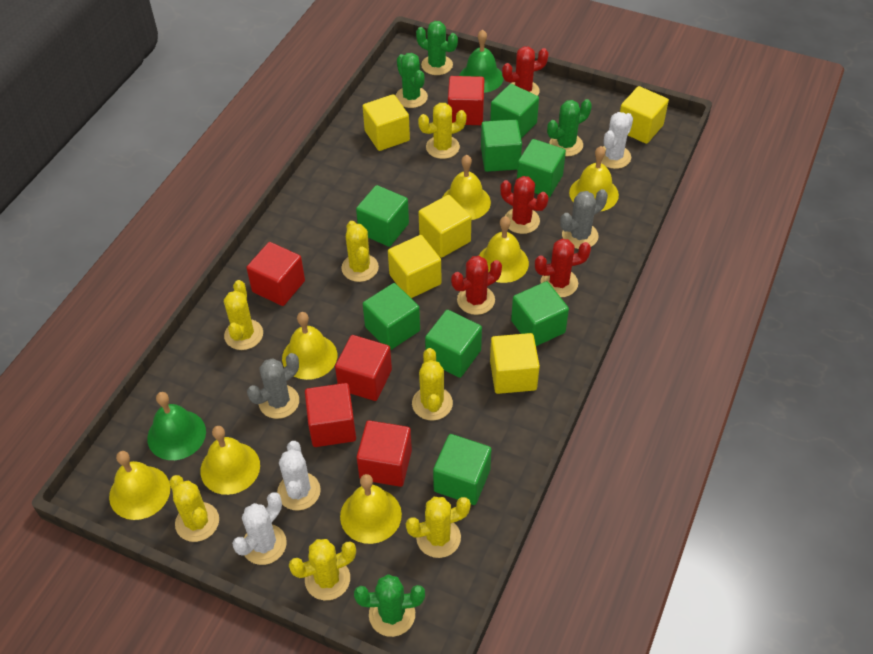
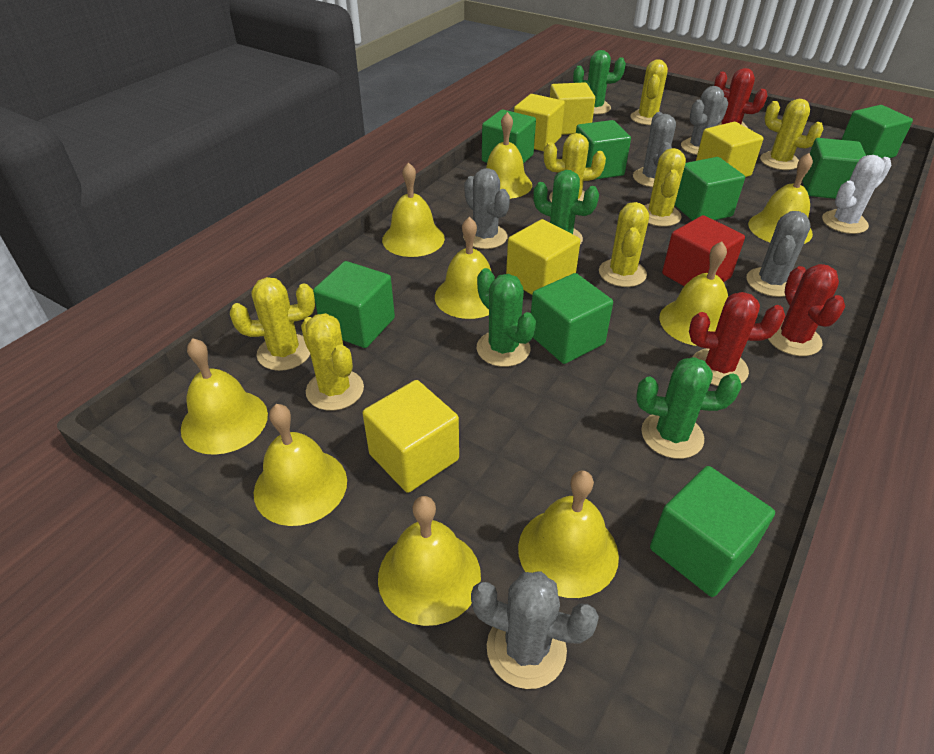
green bell: 2 -> 0
grey cactus: 2 -> 5
red cactus: 4 -> 3
red cube: 5 -> 1
white cactus: 3 -> 1
yellow bell: 7 -> 9

